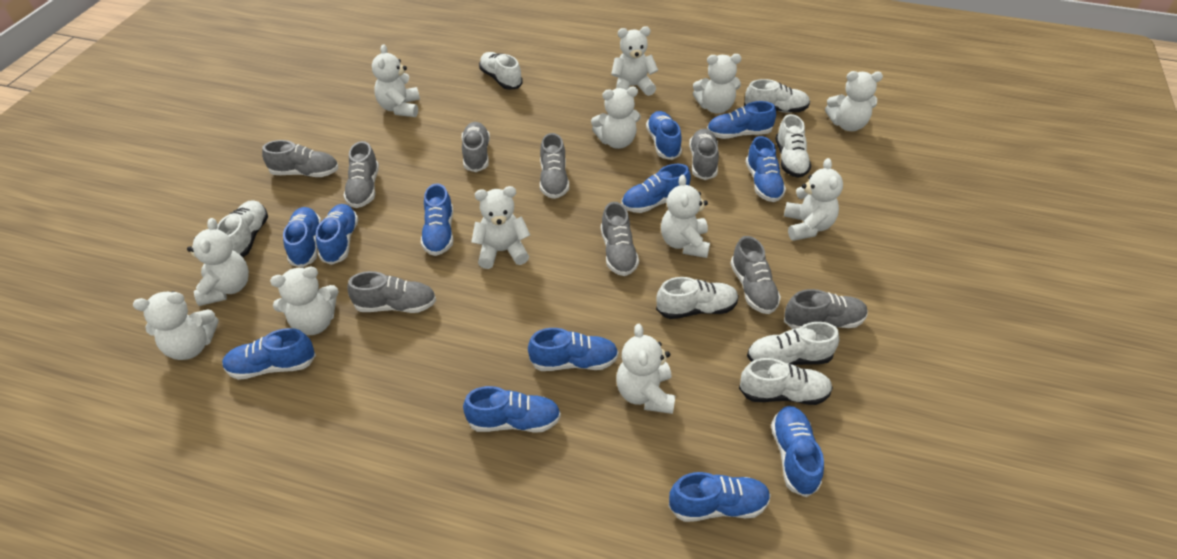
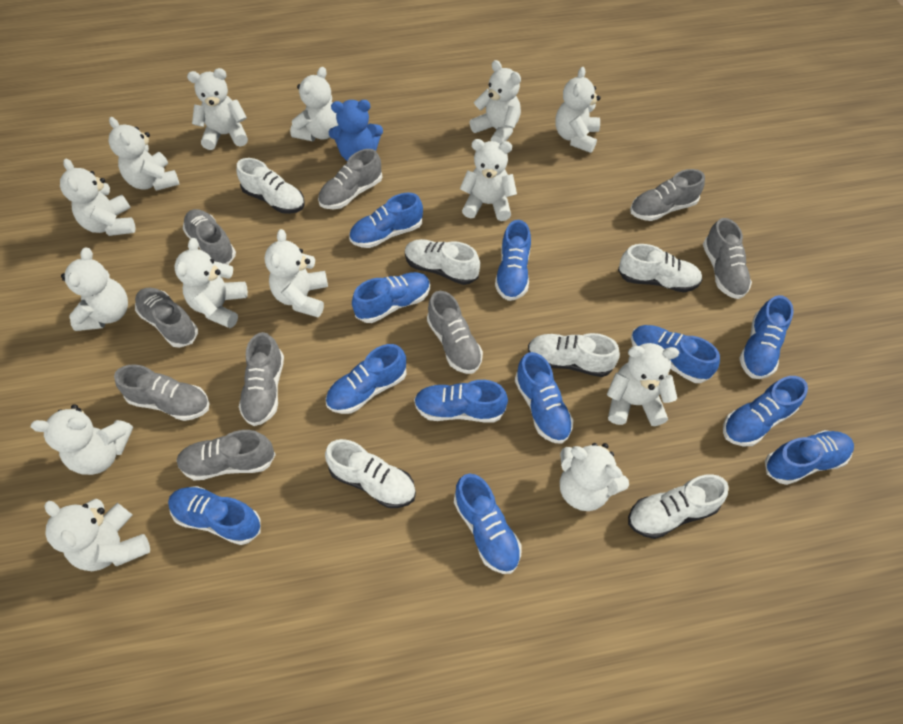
blue teddy bear: 0 -> 1
white shoe: 7 -> 6
white teddy bear: 12 -> 14

